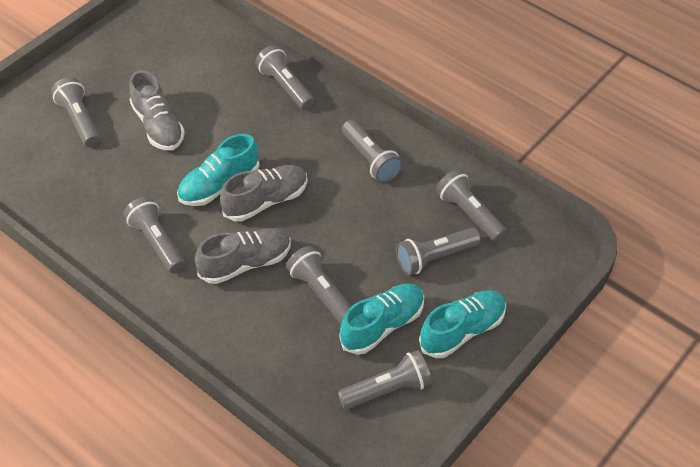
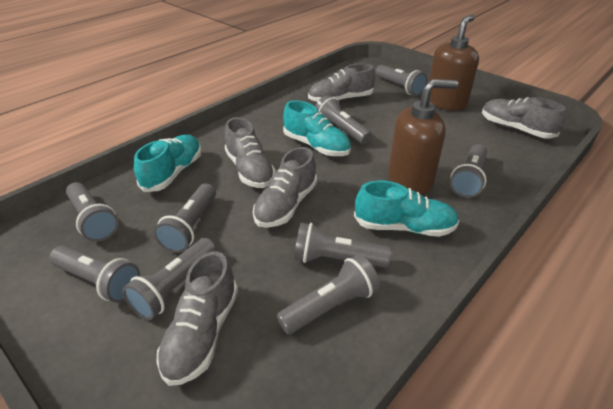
brown soap dispenser: 0 -> 2
grey flashlight: 8 -> 9
grey shoe: 3 -> 5

